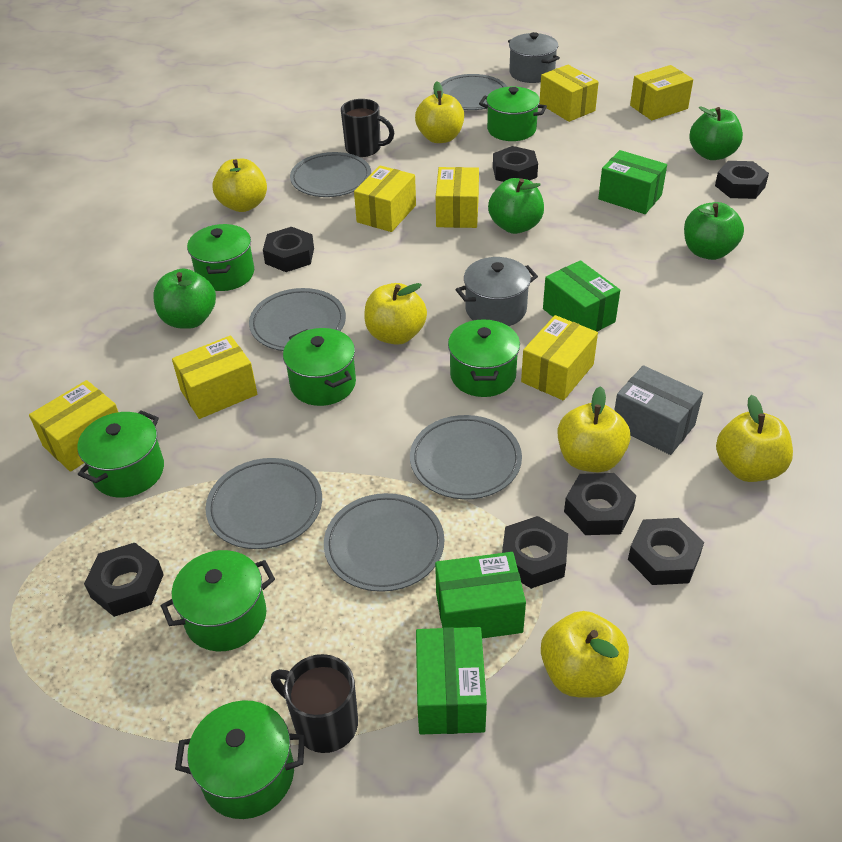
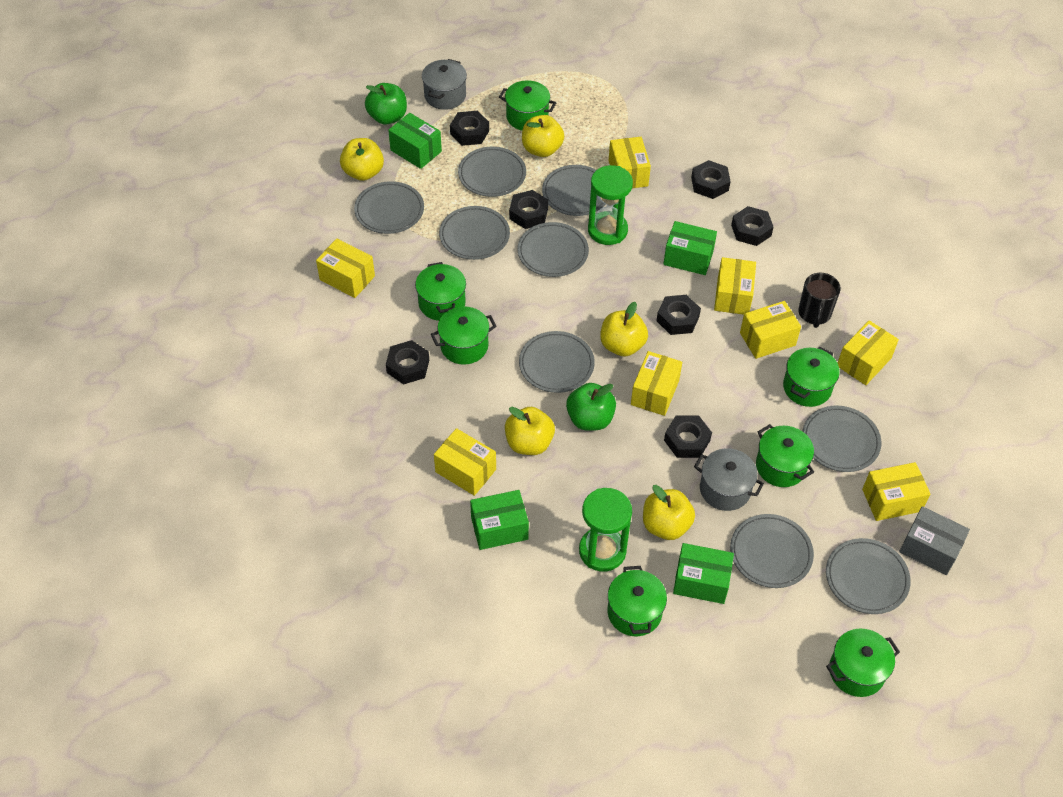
black mug: 2 -> 1
green apple: 4 -> 2
green hourglass: 0 -> 2
grey plate: 6 -> 9
yellow apple: 6 -> 5
yellow box: 7 -> 8

